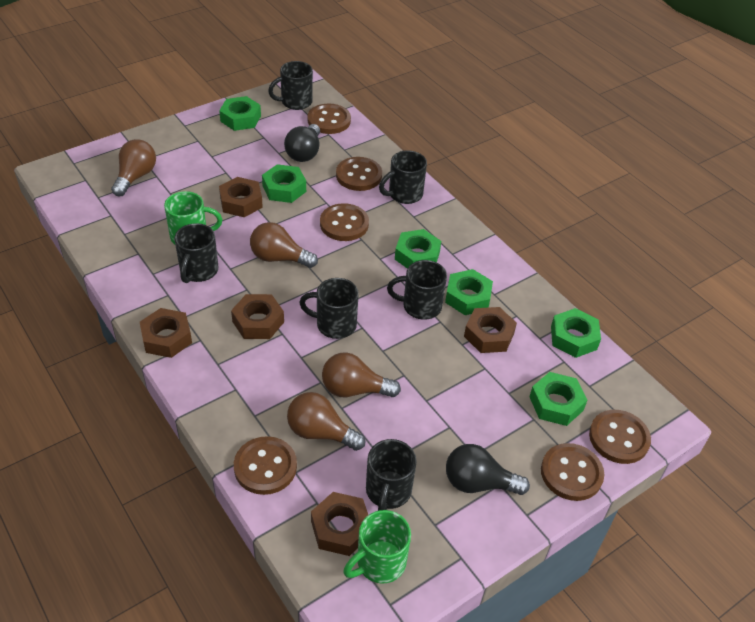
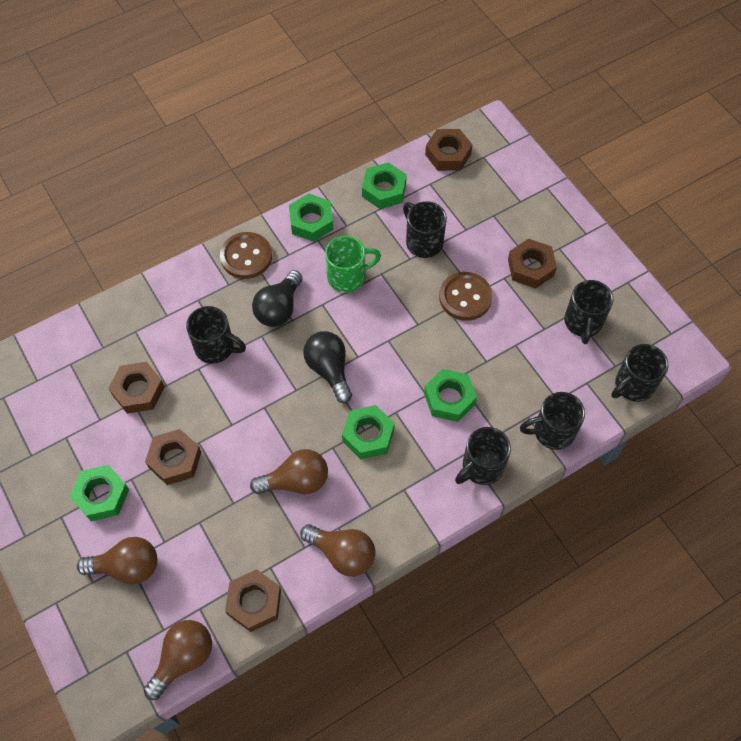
brown button: 6 -> 2
green mug: 2 -> 1
green nut: 6 -> 5

